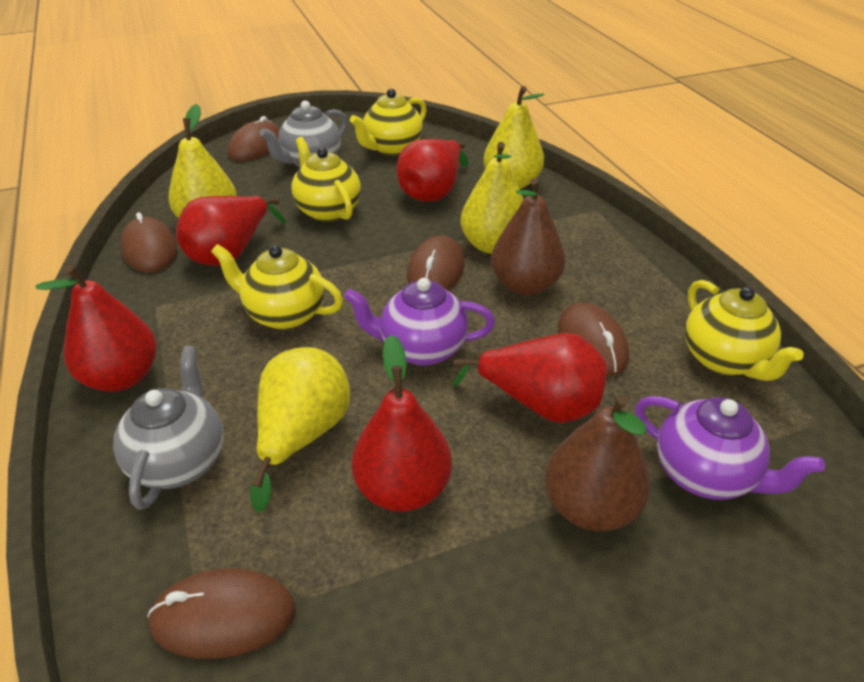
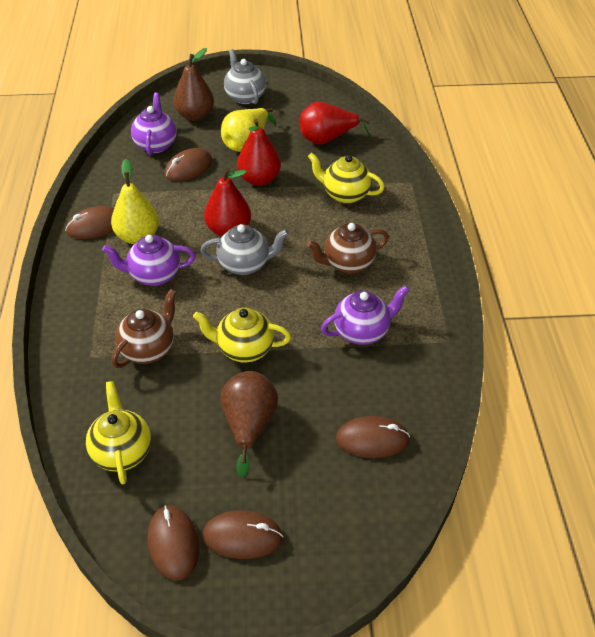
brown teapot: 0 -> 2
purple teapot: 2 -> 3
red pear: 5 -> 3
yellow pear: 4 -> 2
yellow teapot: 4 -> 3

